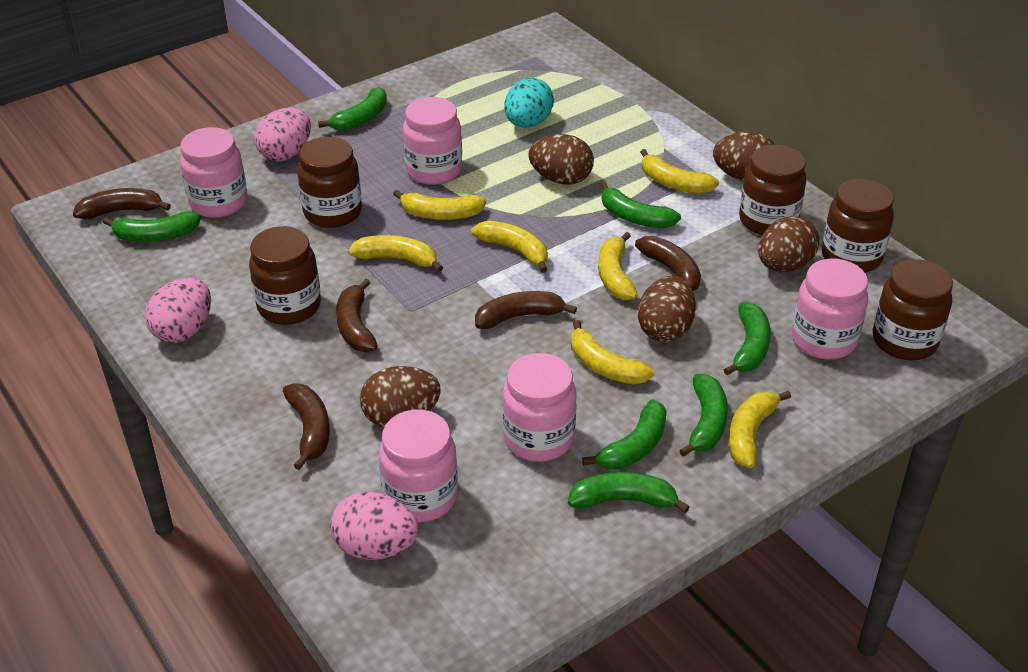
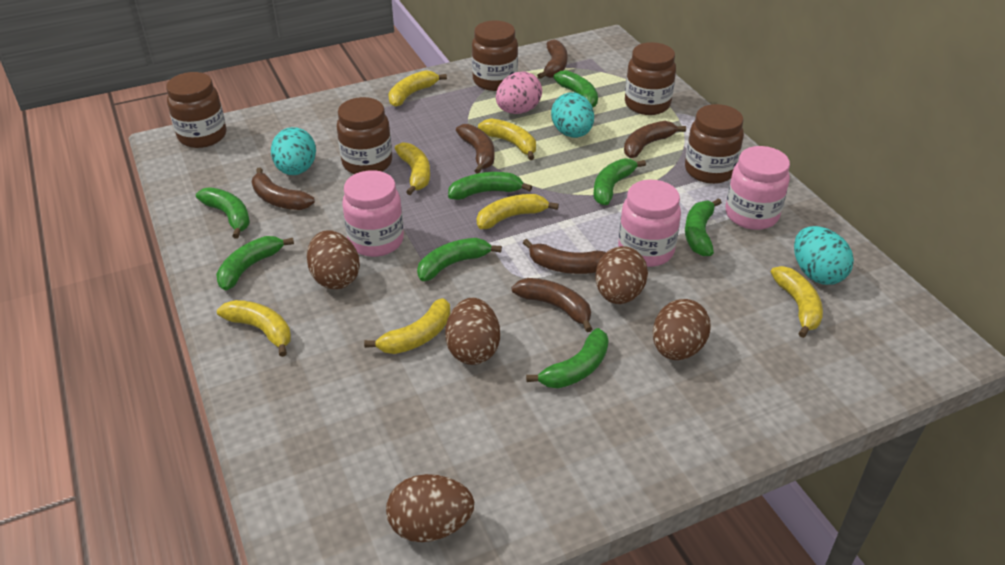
brown banana: 5 -> 6
green banana: 7 -> 8
pink egg: 3 -> 1
pink jar: 5 -> 3
turquoise egg: 1 -> 3

